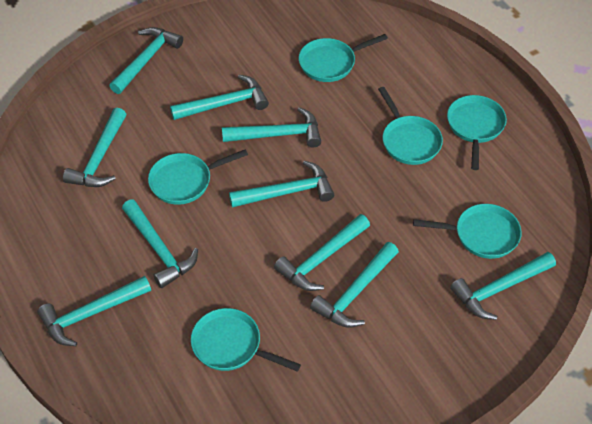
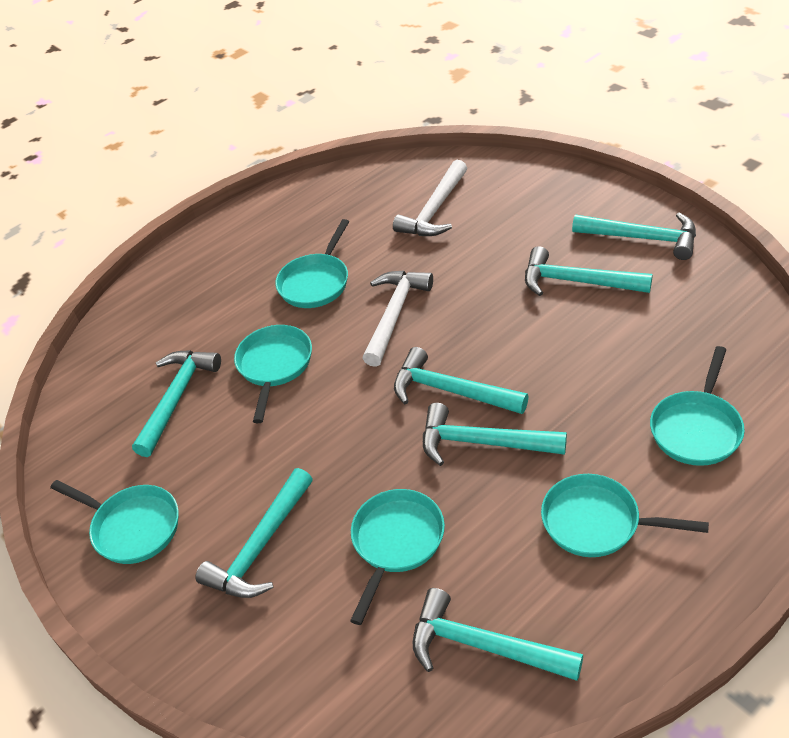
turquoise hammer: 10 -> 7
white hammer: 0 -> 2

